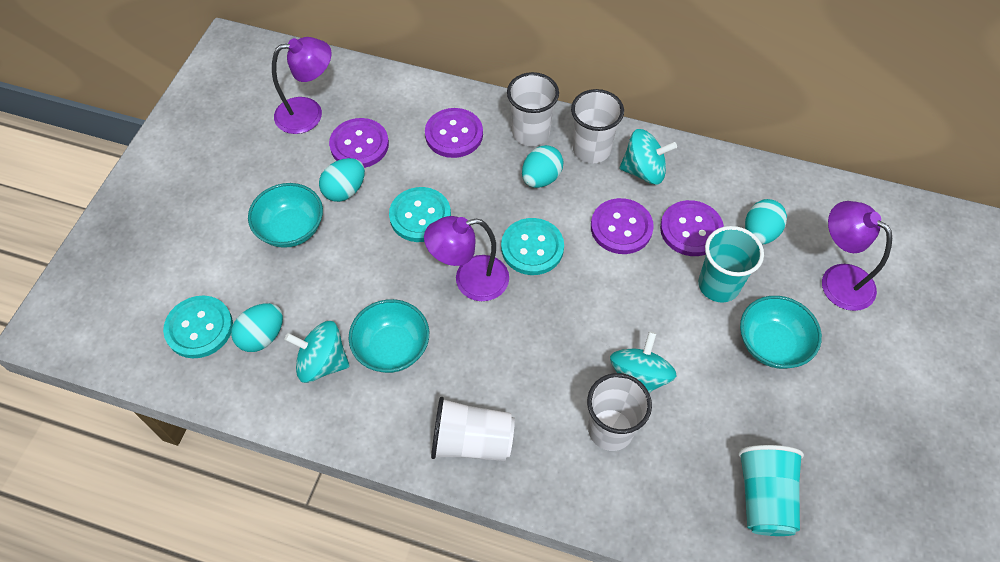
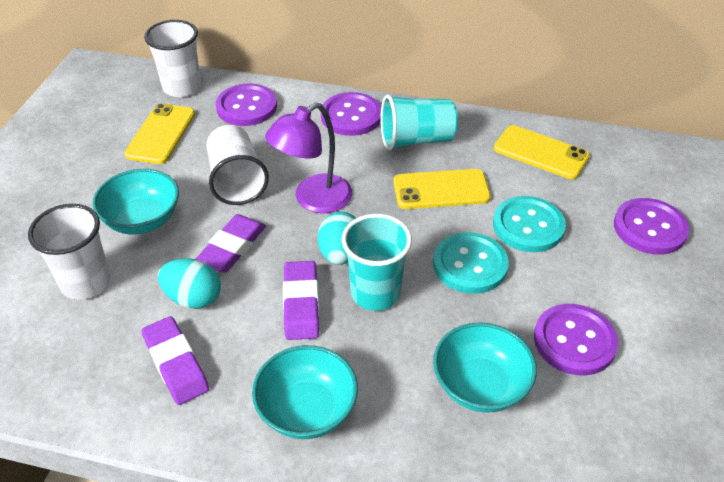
purple eraser: 0 -> 3
purple lamp: 3 -> 1
turquoise button: 3 -> 2
turquoise egg: 4 -> 2
turquoise spinning top: 3 -> 0
white cup: 4 -> 3
yellow phone: 0 -> 3

